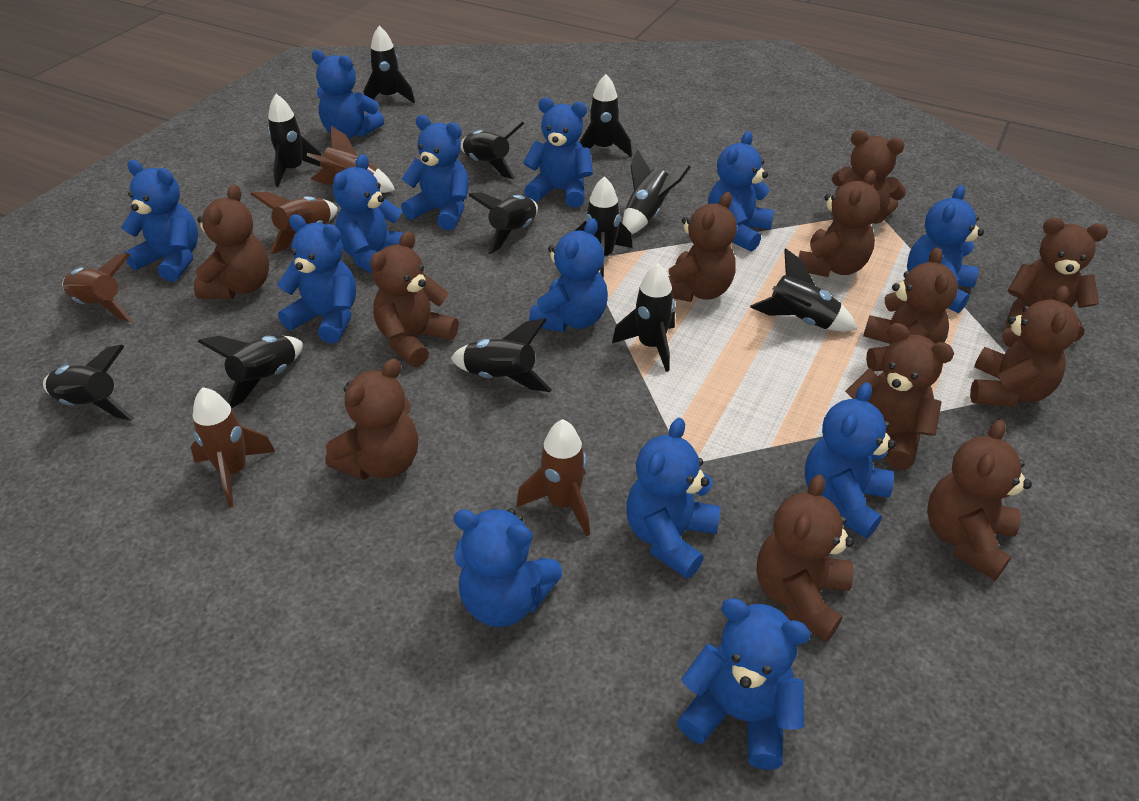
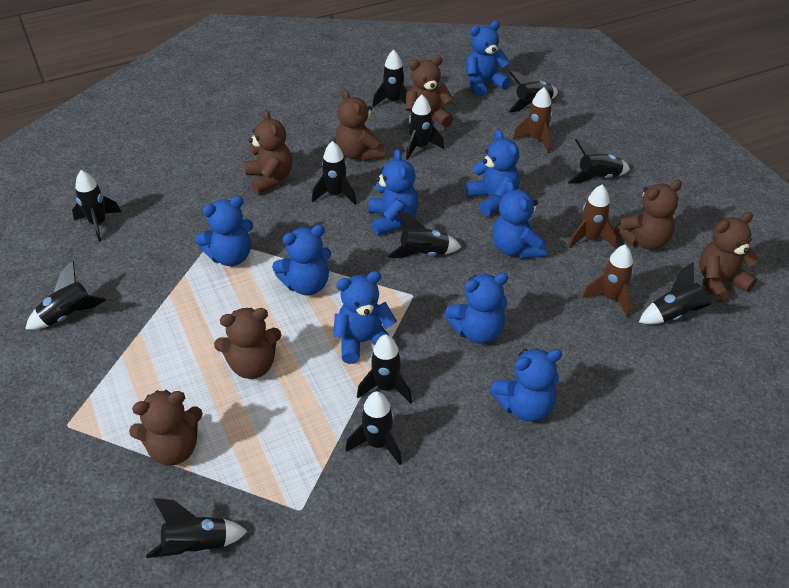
blue teddy bear: 13 -> 9
brown rocket: 5 -> 3
brown teddy bear: 12 -> 7

